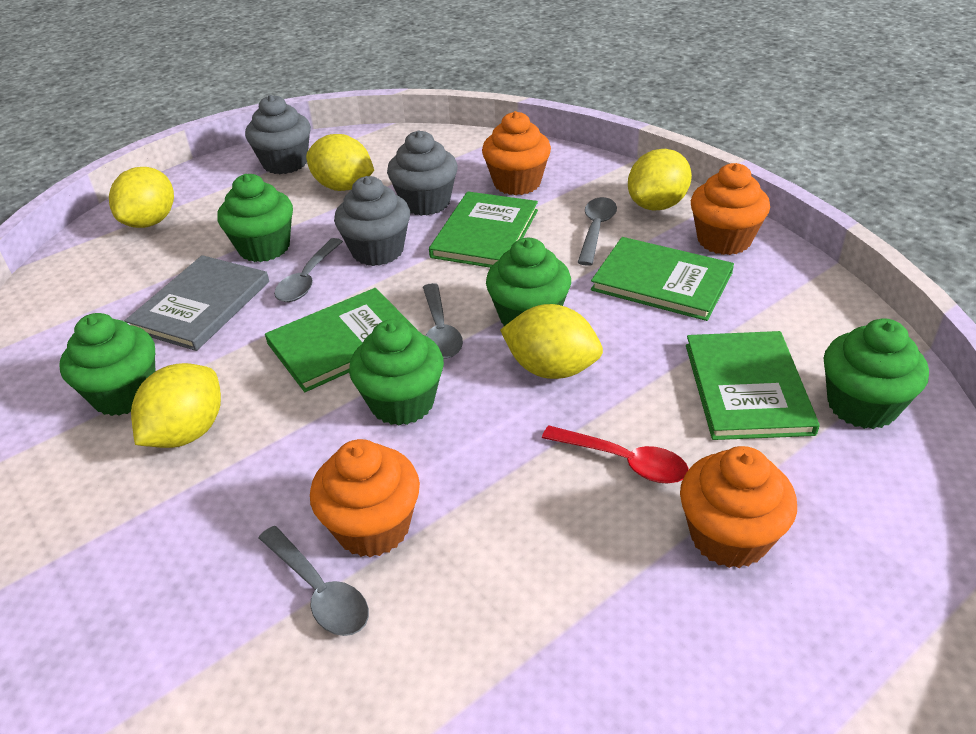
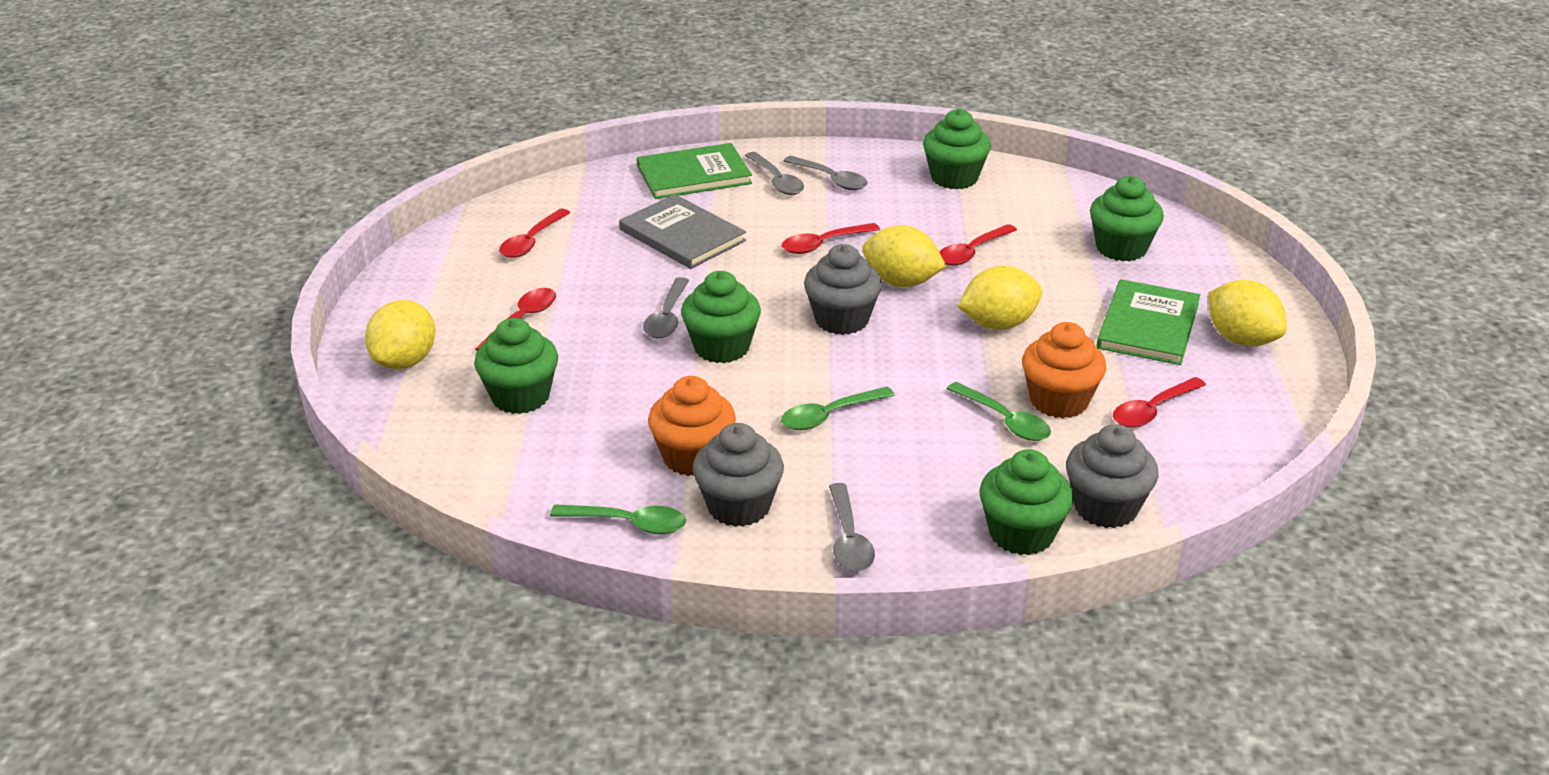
green book: 4 -> 2
green spoon: 0 -> 3
orange cupcake: 4 -> 2
red spoon: 1 -> 5
yellow lemon: 5 -> 4

